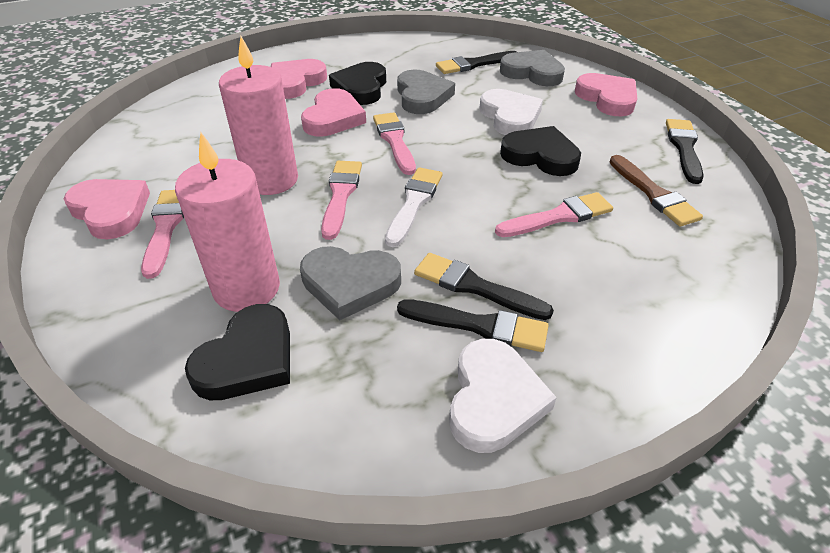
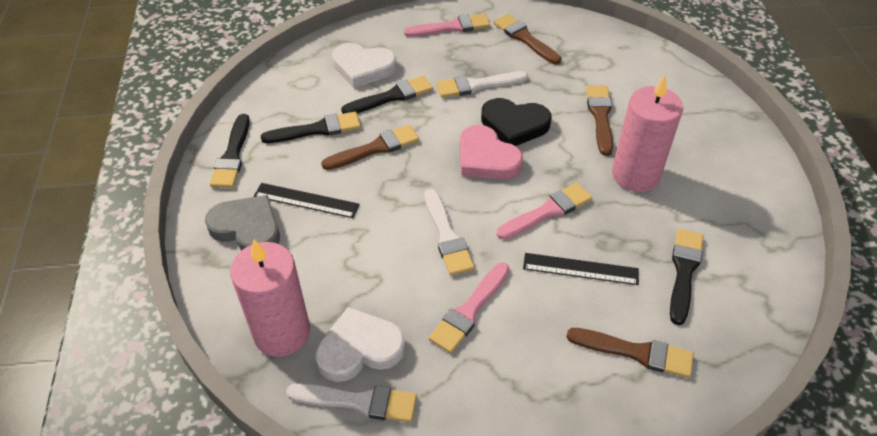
black heart: 3 -> 1
black ruler: 0 -> 2
brown brush: 1 -> 4
grey heart: 3 -> 1
pink brush: 4 -> 3
pink heart: 4 -> 1
white brush: 1 -> 3

